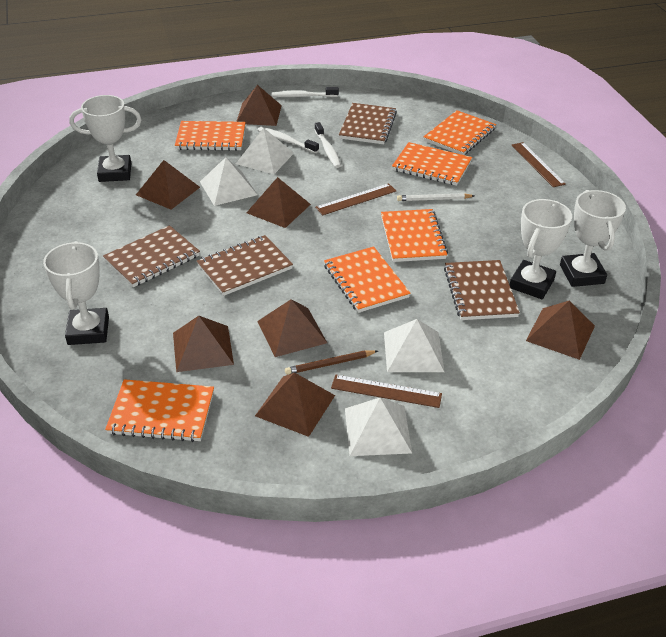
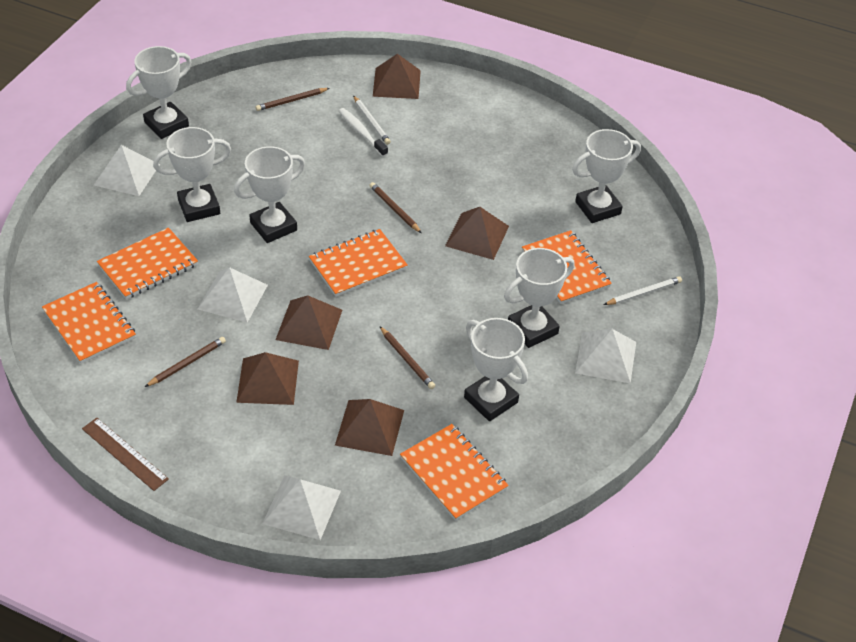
brown notebook: 4 -> 0
brown pencil: 1 -> 4
brown pyramid: 7 -> 5
brown ruler: 3 -> 1
orange notebook: 6 -> 5
white pencil: 1 -> 2
white toothbrush: 3 -> 1
white trophy: 4 -> 6

